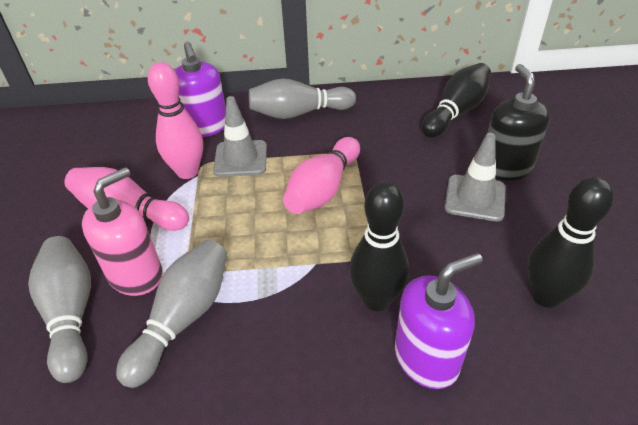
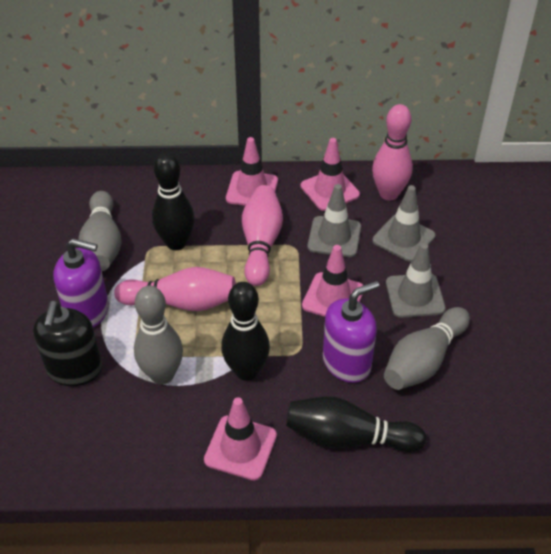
grey traffic cone: 2 -> 3
pink soap dispenser: 1 -> 0
pink traffic cone: 0 -> 4

